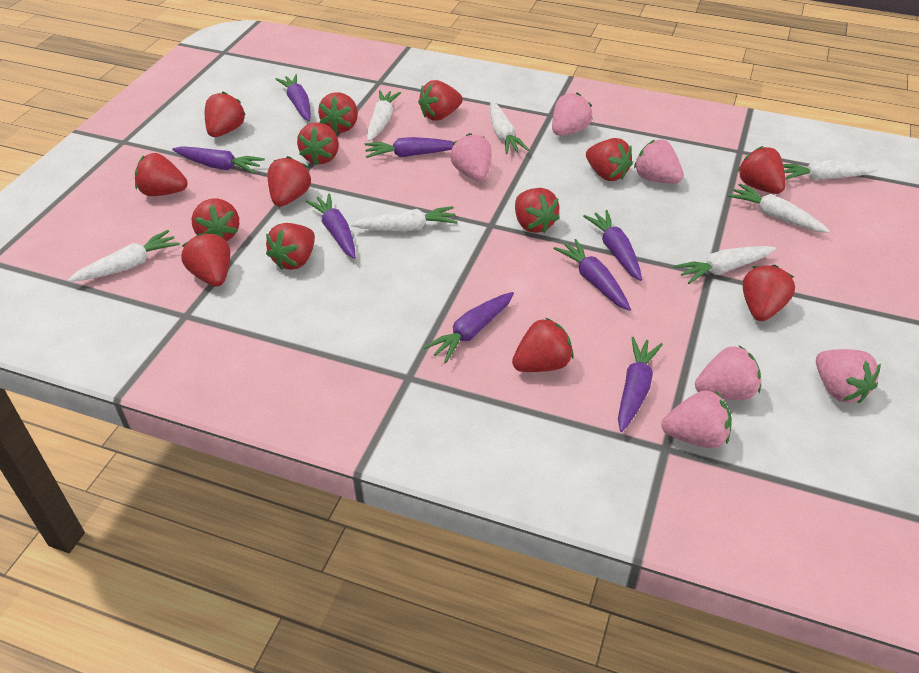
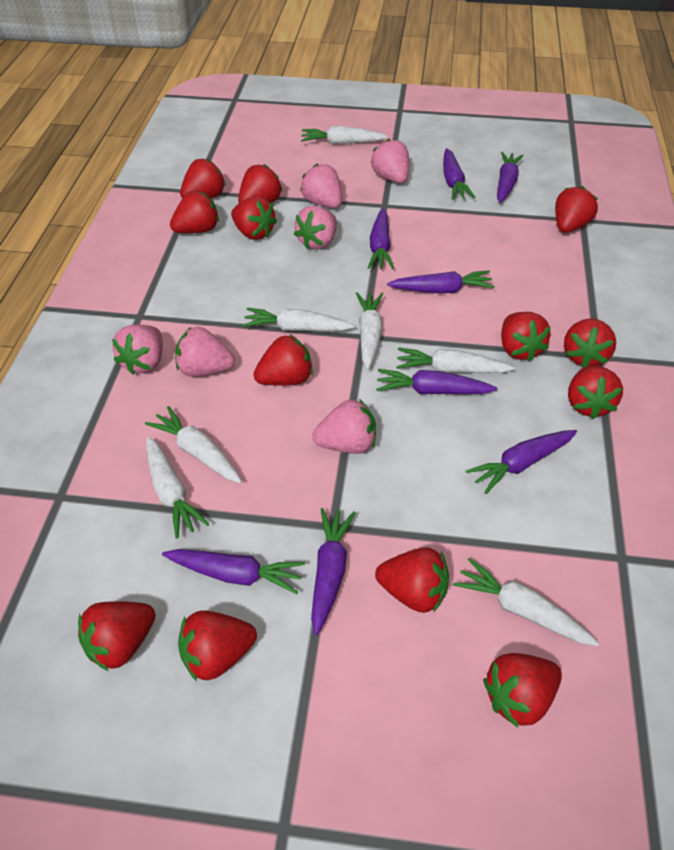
red strawberry: 14 -> 13

